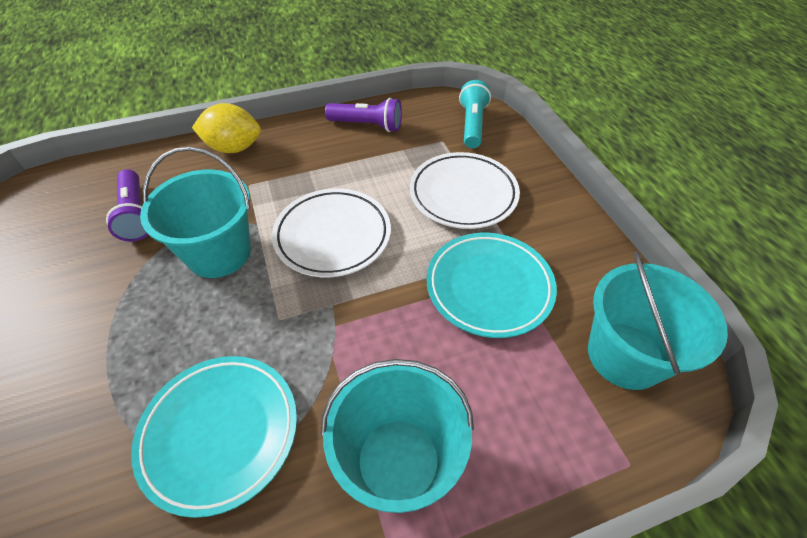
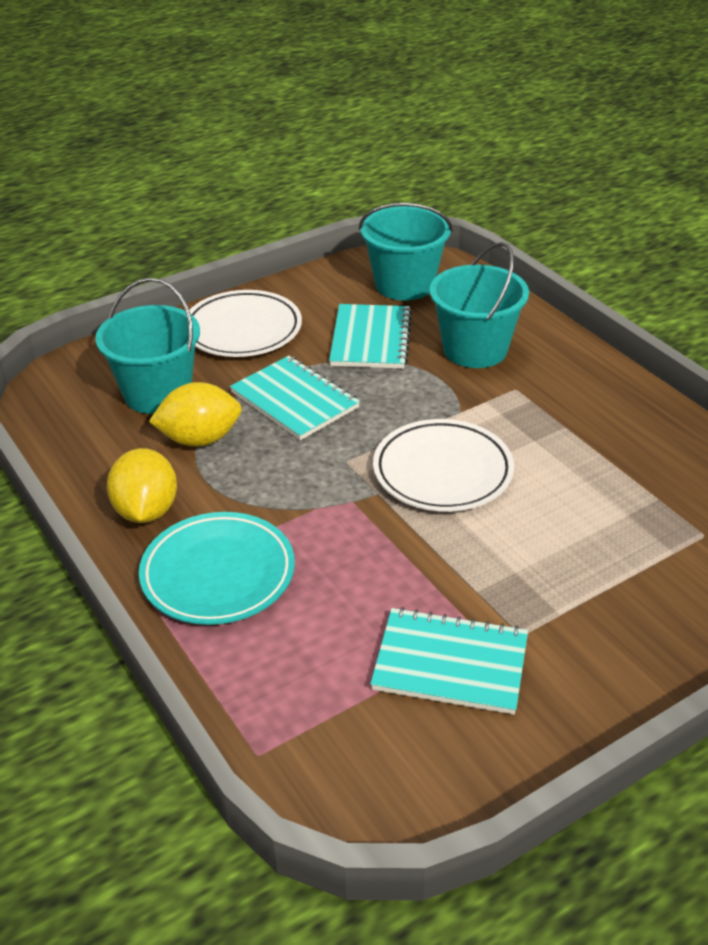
purple flashlight: 2 -> 0
turquoise flashlight: 1 -> 0
turquoise notebook: 0 -> 3
turquoise plate: 2 -> 1
yellow lemon: 1 -> 2

